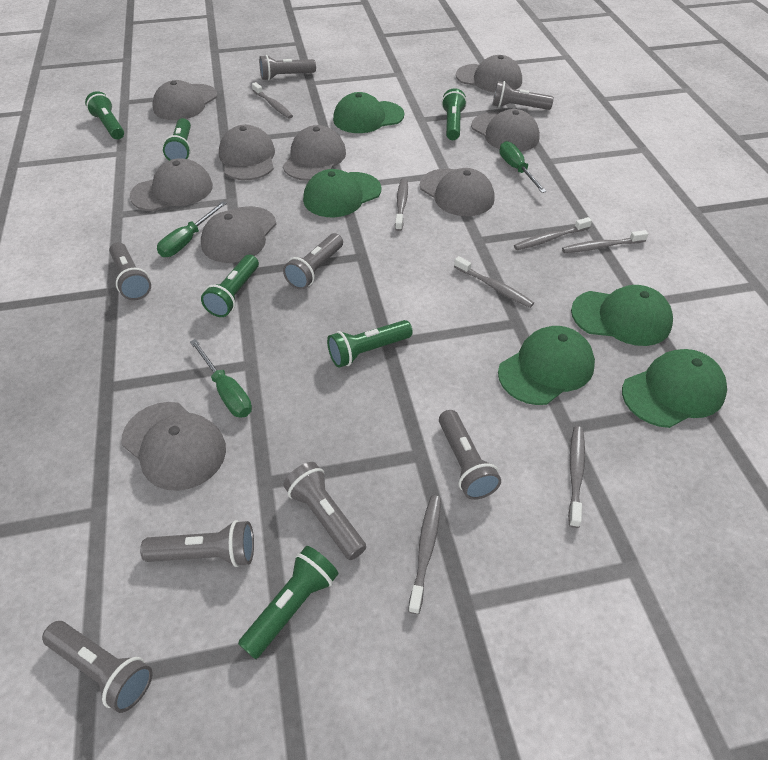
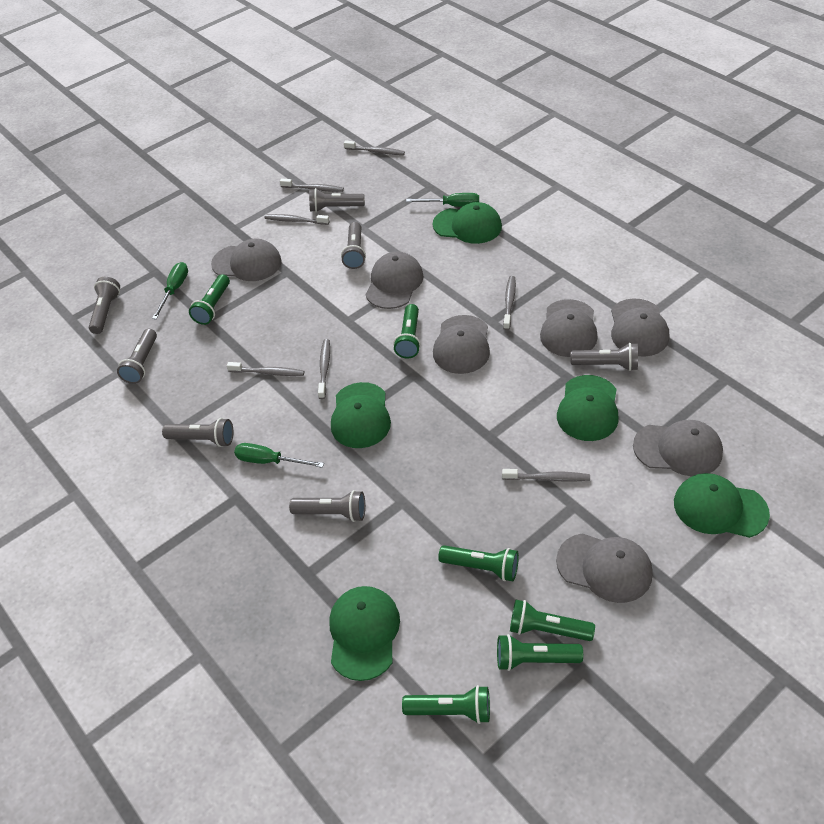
grey cap: 9 -> 7
grey flashlight: 8 -> 7

